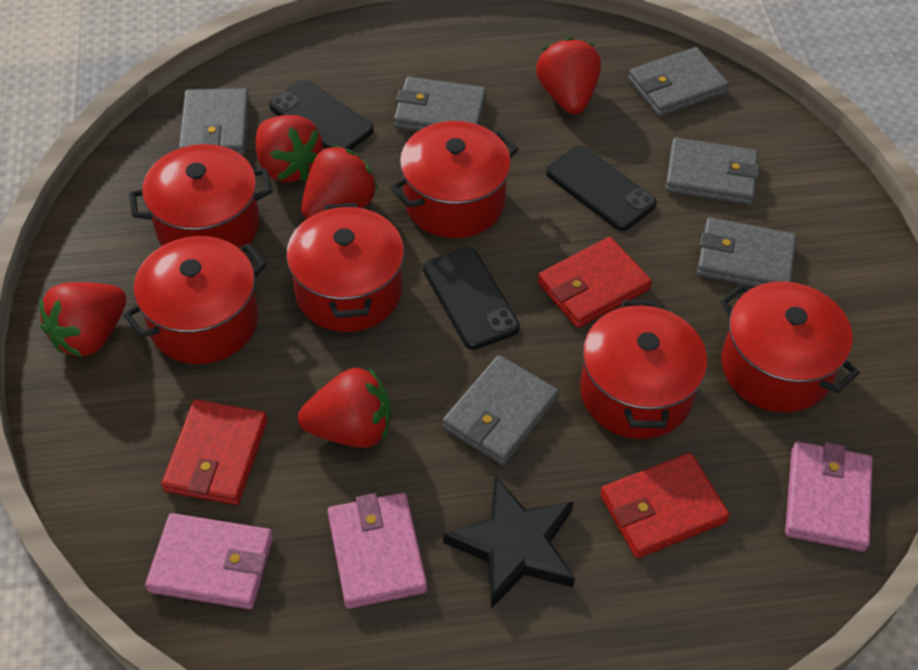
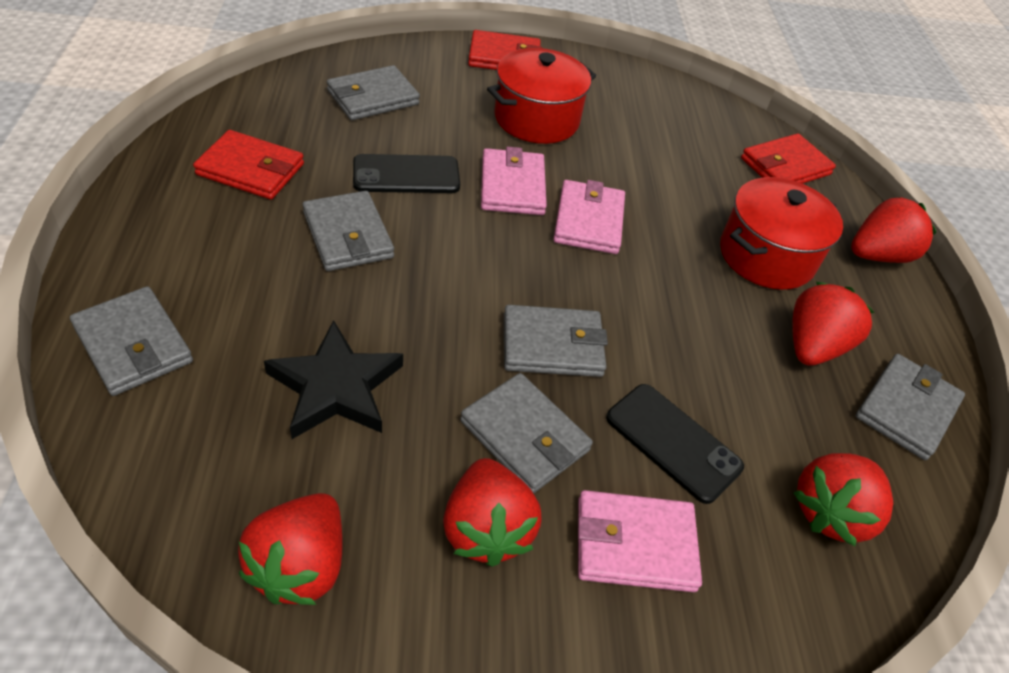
black phone: 3 -> 2
red pot: 6 -> 2

